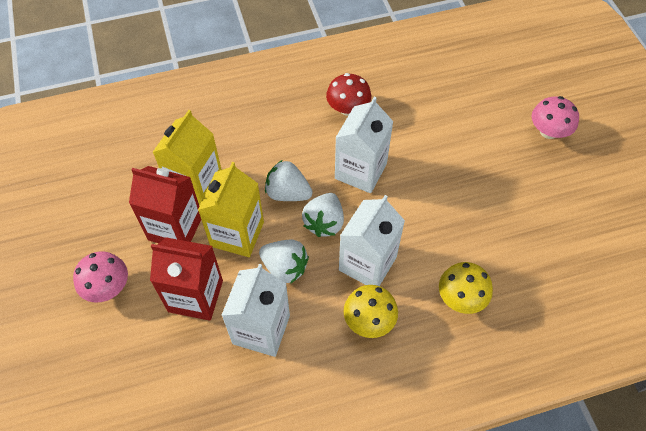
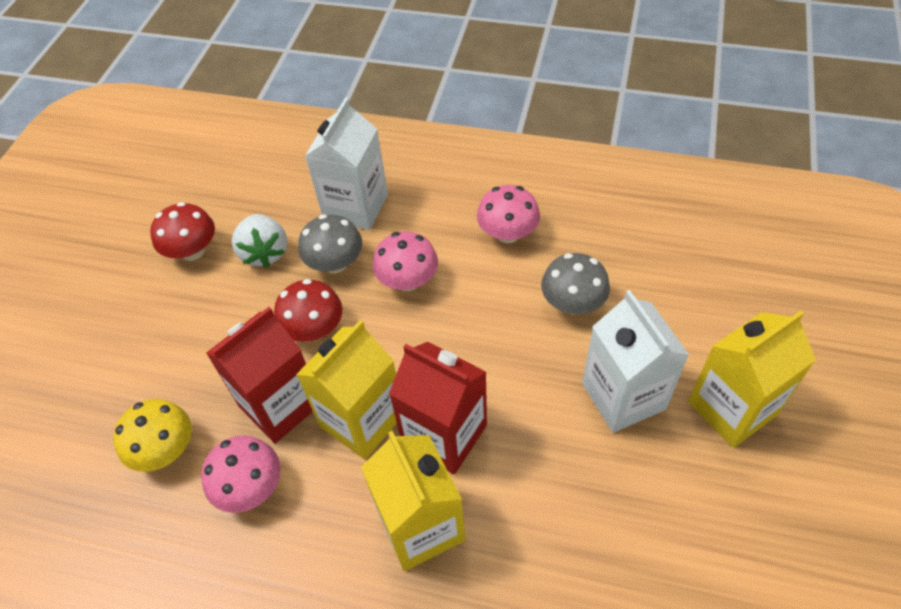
grey mushroom: 0 -> 2
pink mushroom: 2 -> 3
red mushroom: 1 -> 2
white carton: 3 -> 2
white strawberry: 3 -> 1
yellow carton: 2 -> 3
yellow mushroom: 2 -> 1

